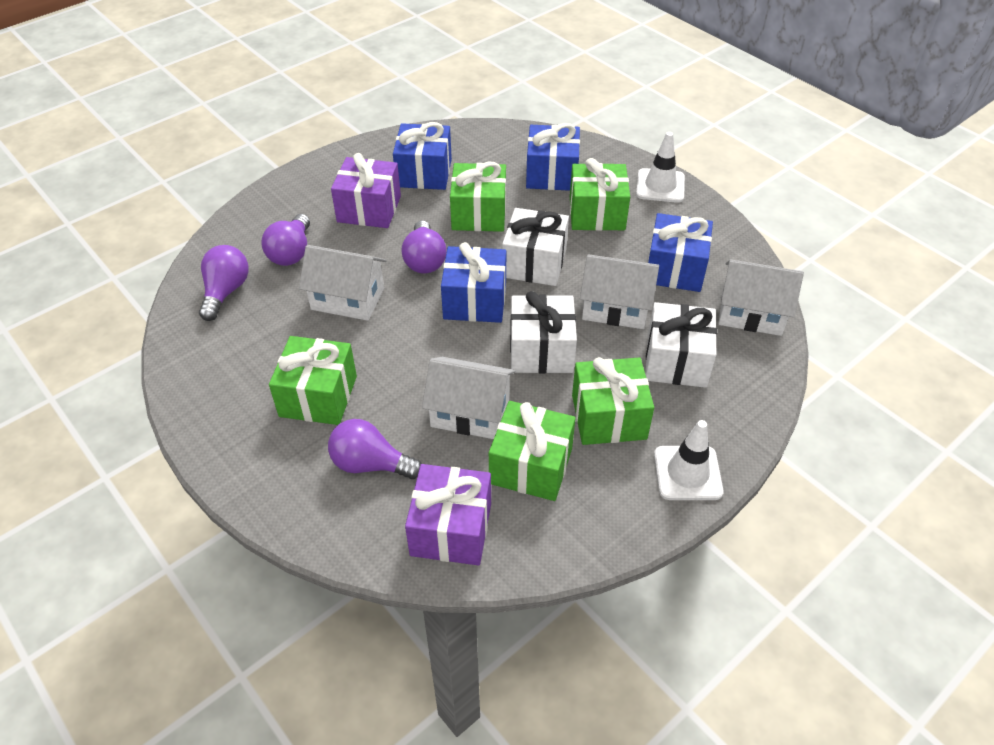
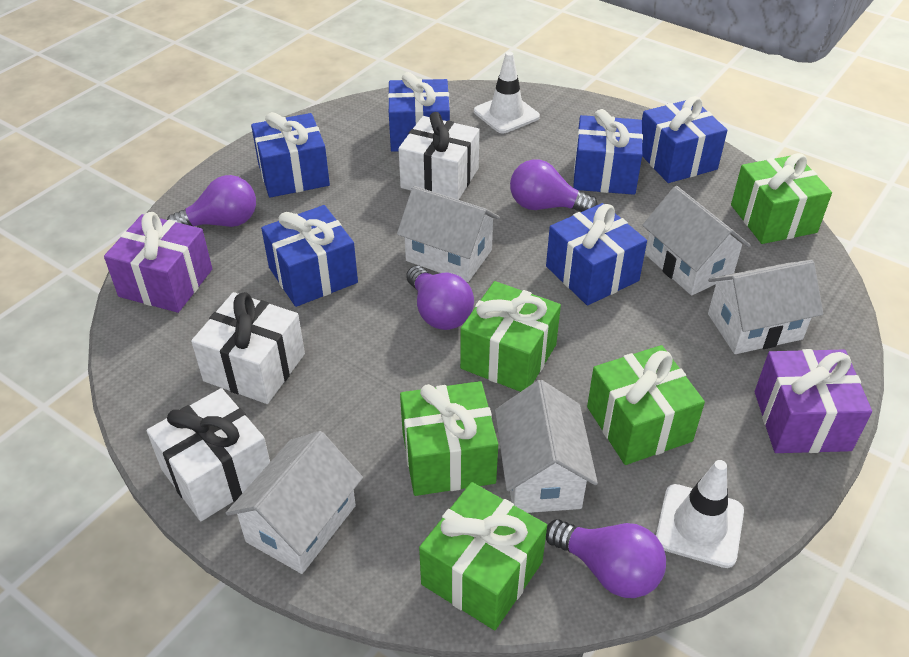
blue gift: 4 -> 6
white house: 4 -> 5

